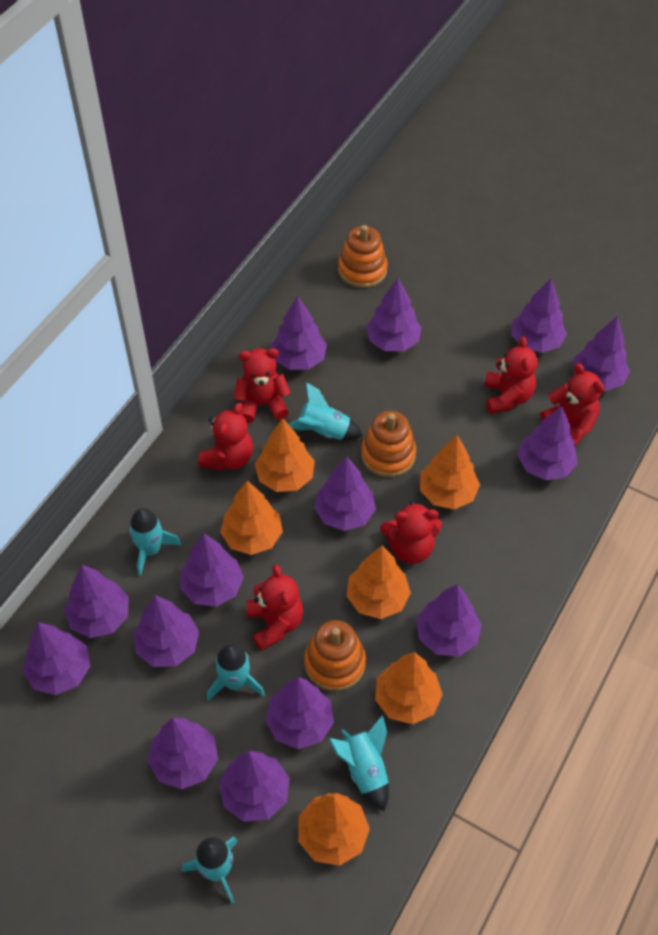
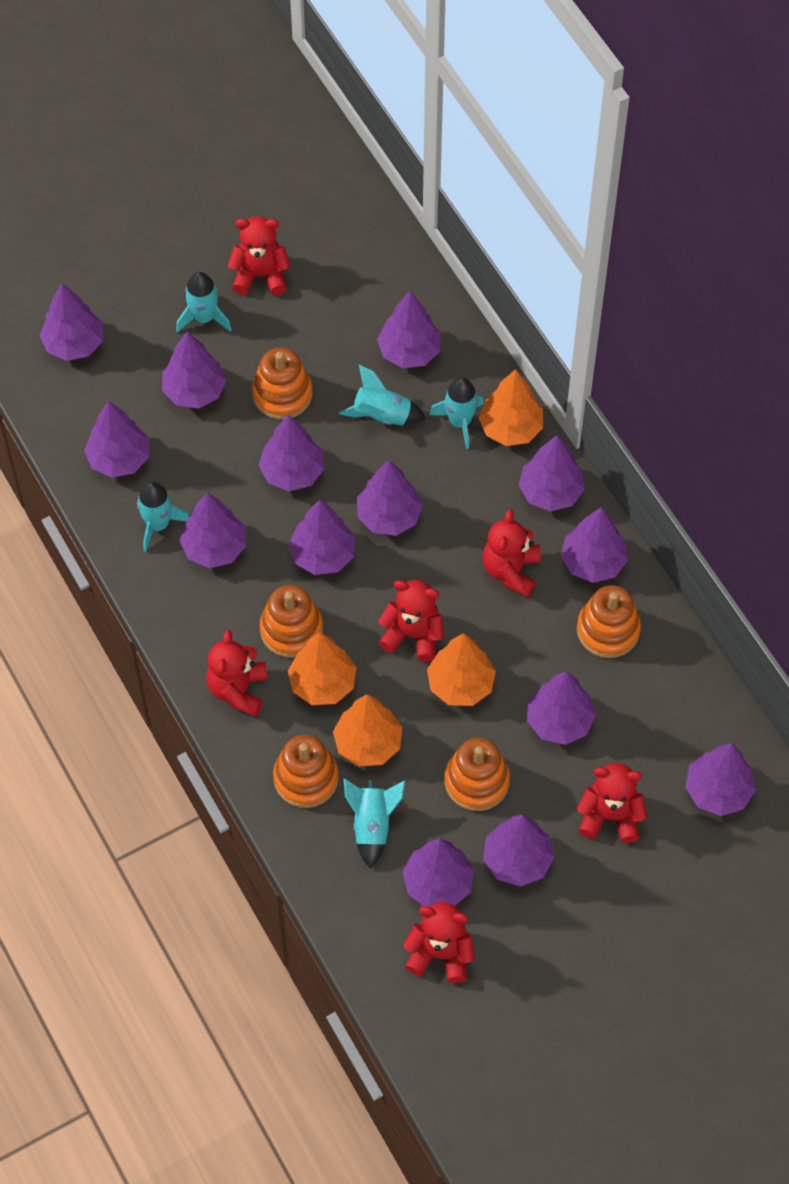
orange stacking toy: 3 -> 5
orange tree: 6 -> 4

